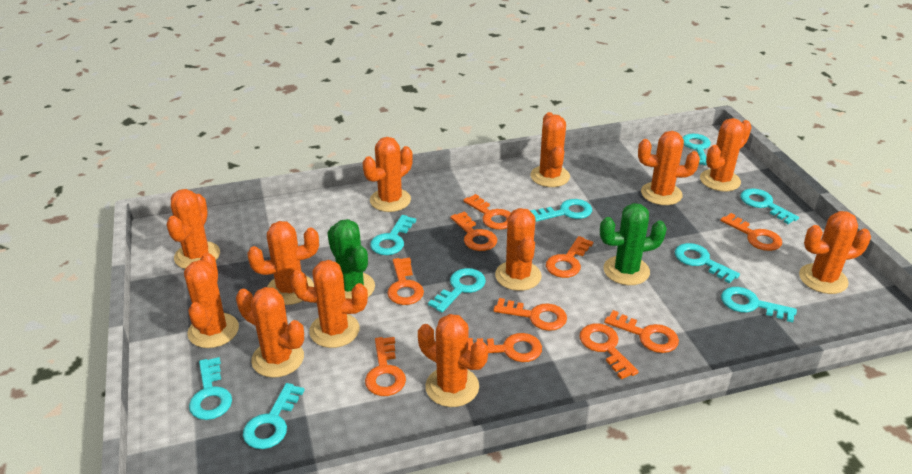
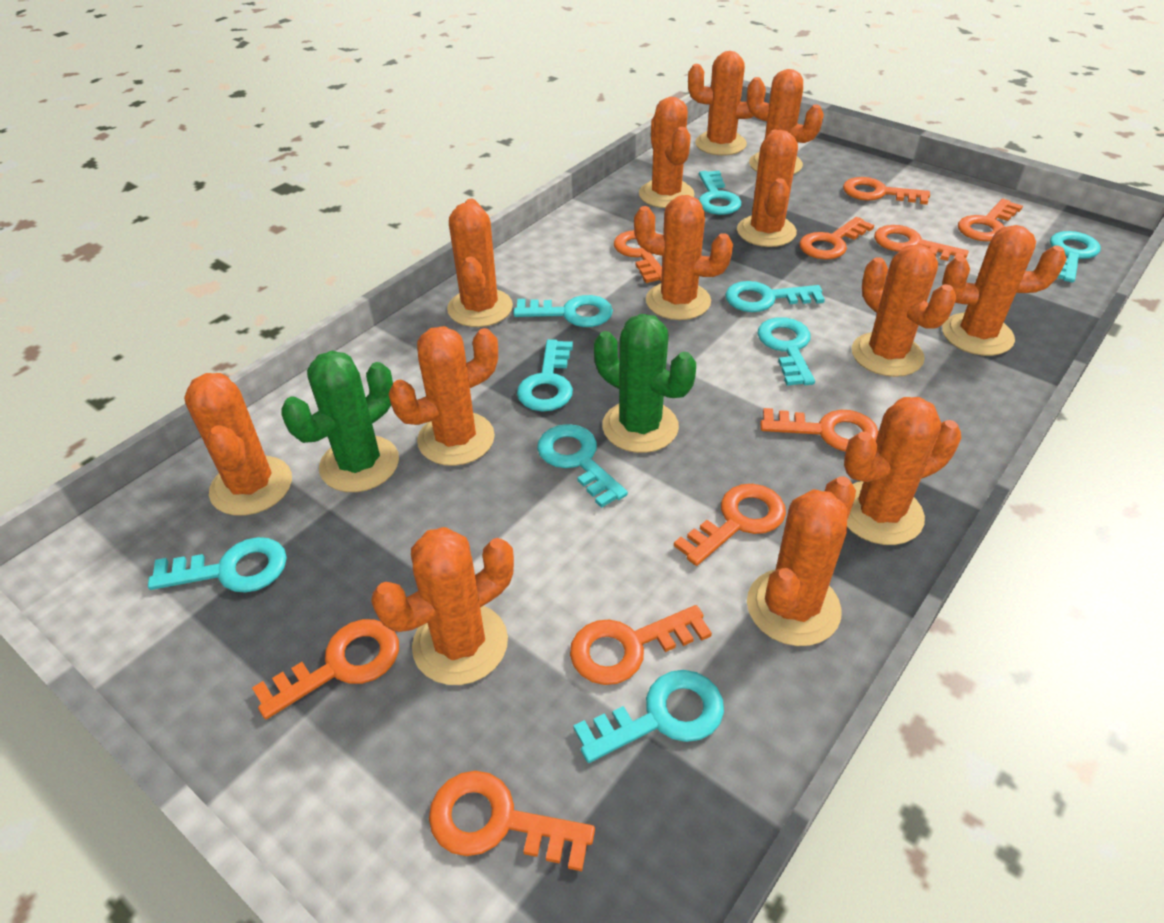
orange cactus: 12 -> 13

